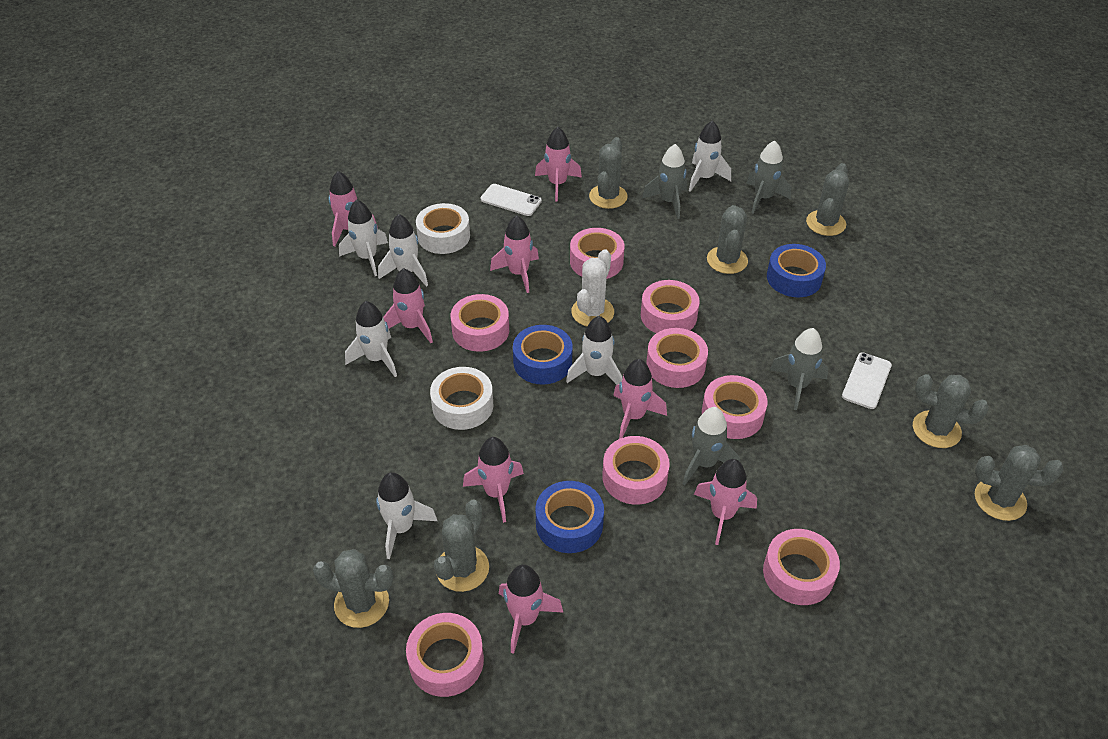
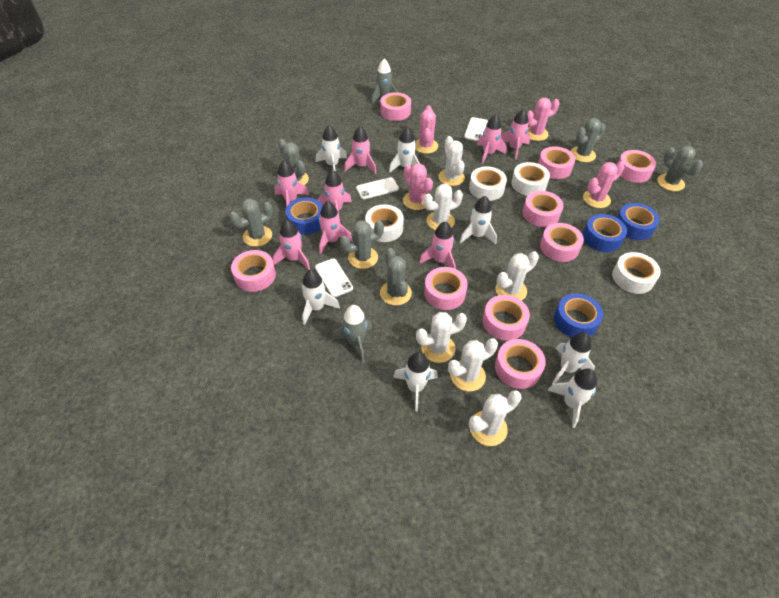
blue tape: 3 -> 4
grey cactus: 7 -> 6
grey rocket: 4 -> 2
pink cactus: 0 -> 4
pink tape: 8 -> 9
white cactus: 1 -> 6
white phone: 2 -> 3
white rocket: 6 -> 7
white tape: 2 -> 4

